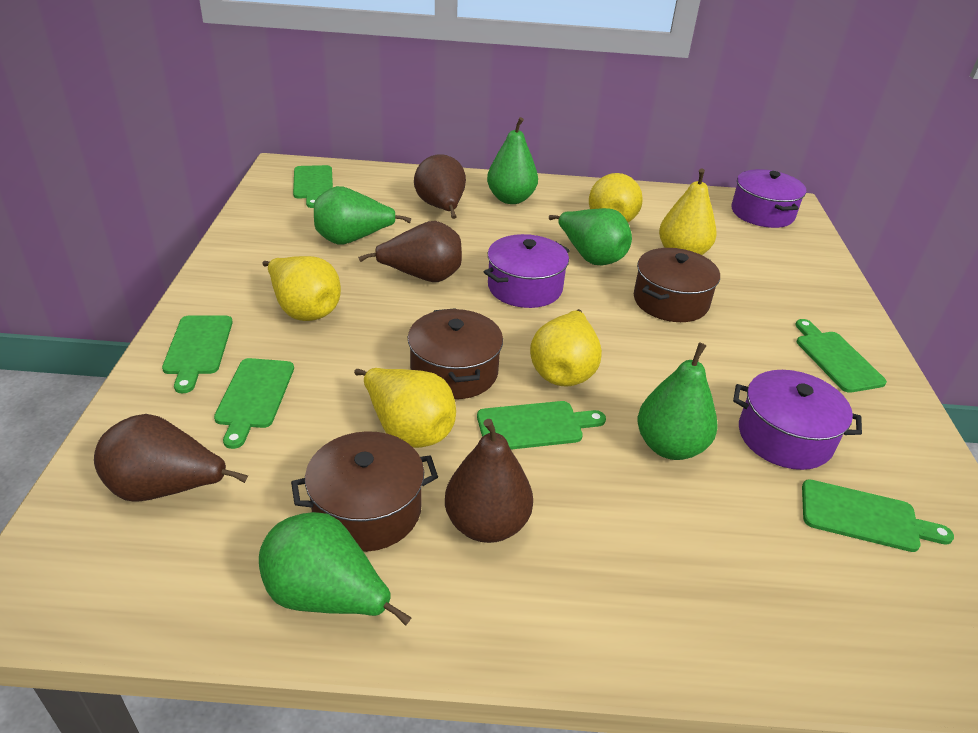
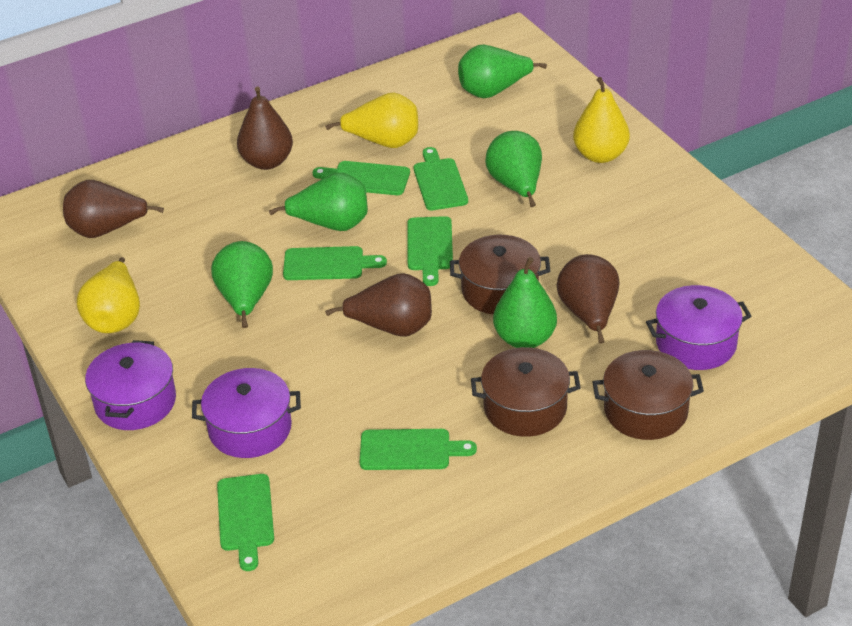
yellow pear: 5 -> 3

